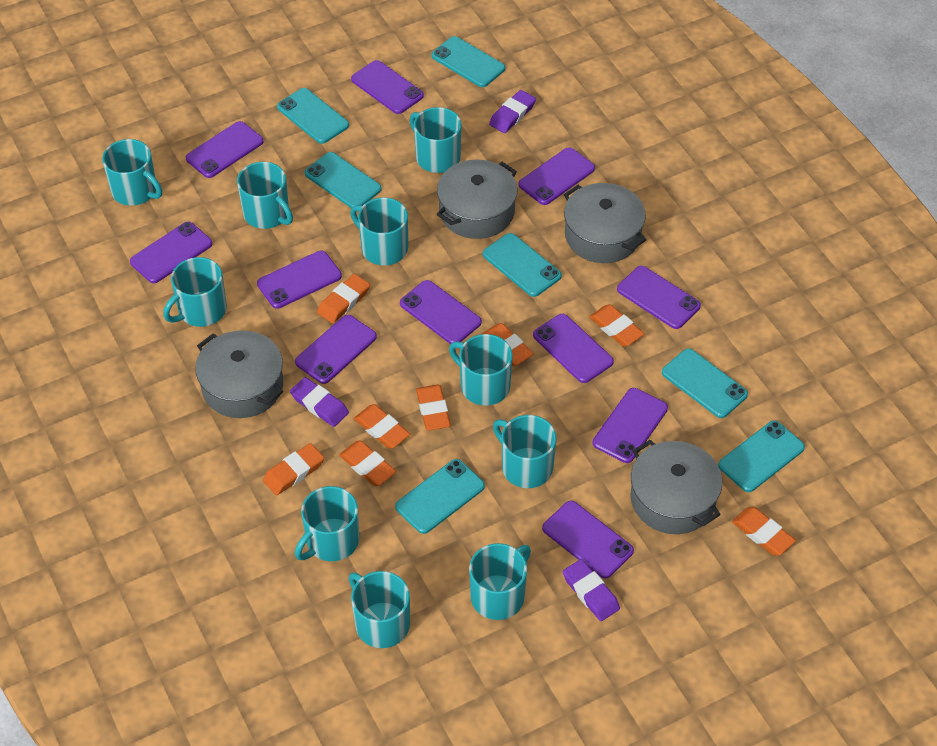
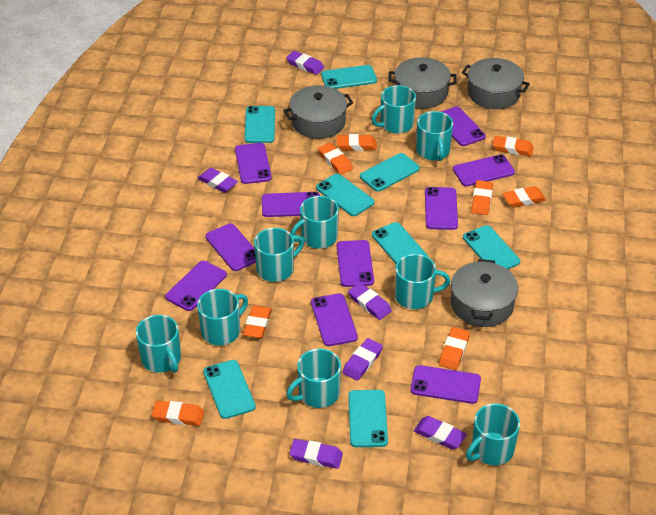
purple eraser: 3 -> 6
purple phone: 11 -> 10
turquoise mug: 10 -> 9
turquoise phone: 7 -> 8

